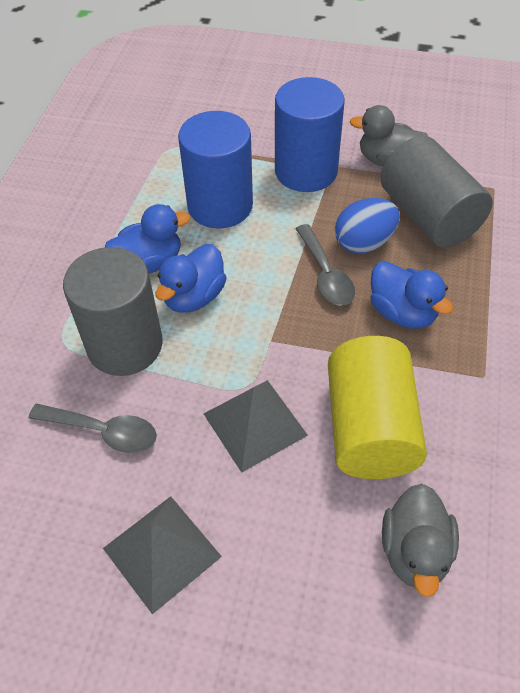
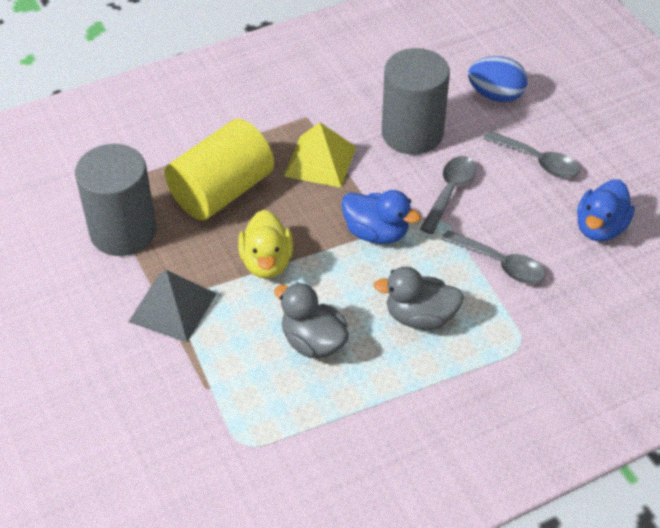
blue cylinder: 2 -> 0
blue duck: 3 -> 2
grey pyramid: 2 -> 1
grey spoon: 2 -> 3
yellow duck: 0 -> 1
yellow pyramid: 0 -> 1

